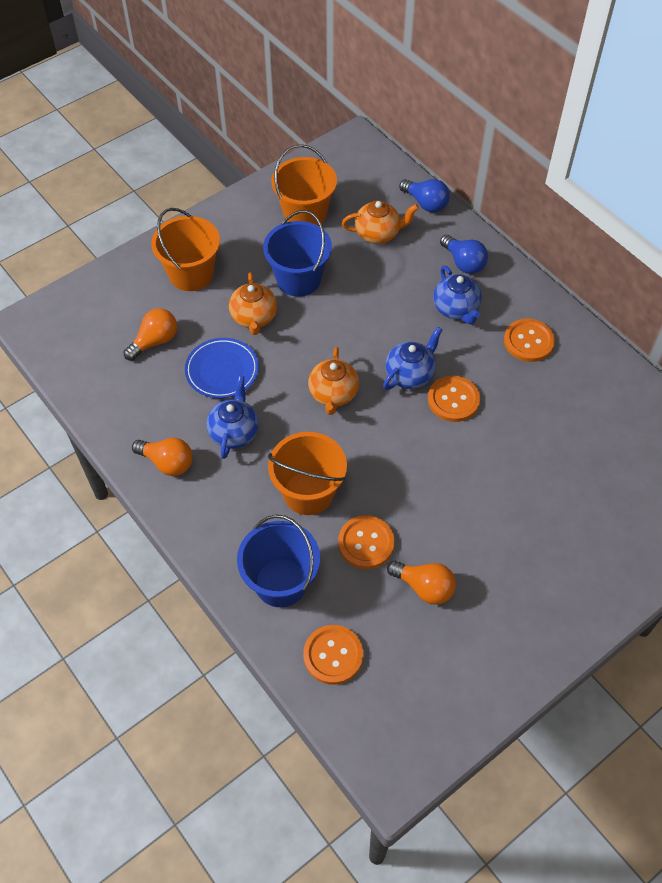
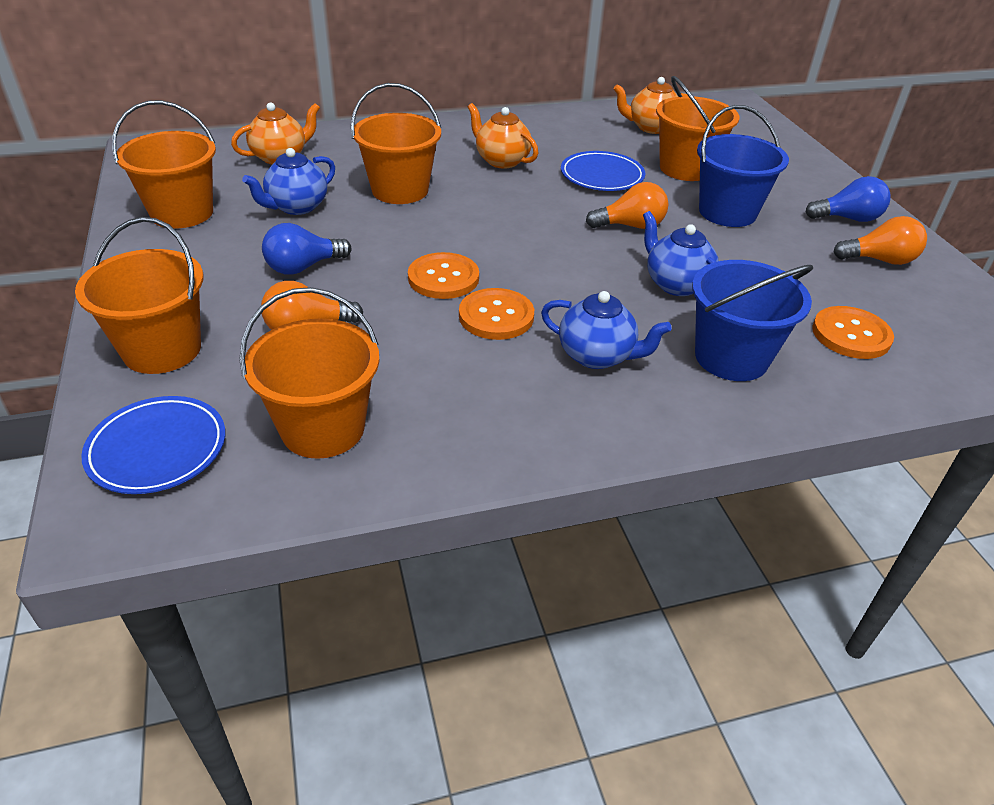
blue plate: 1 -> 2
orange bucket: 3 -> 5
orange button: 4 -> 3

